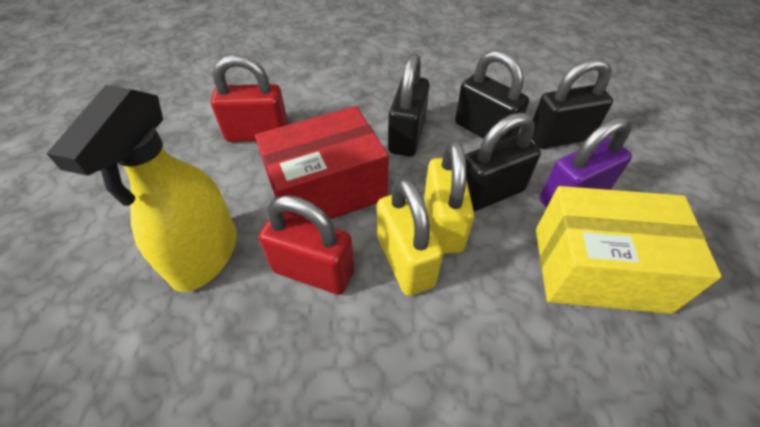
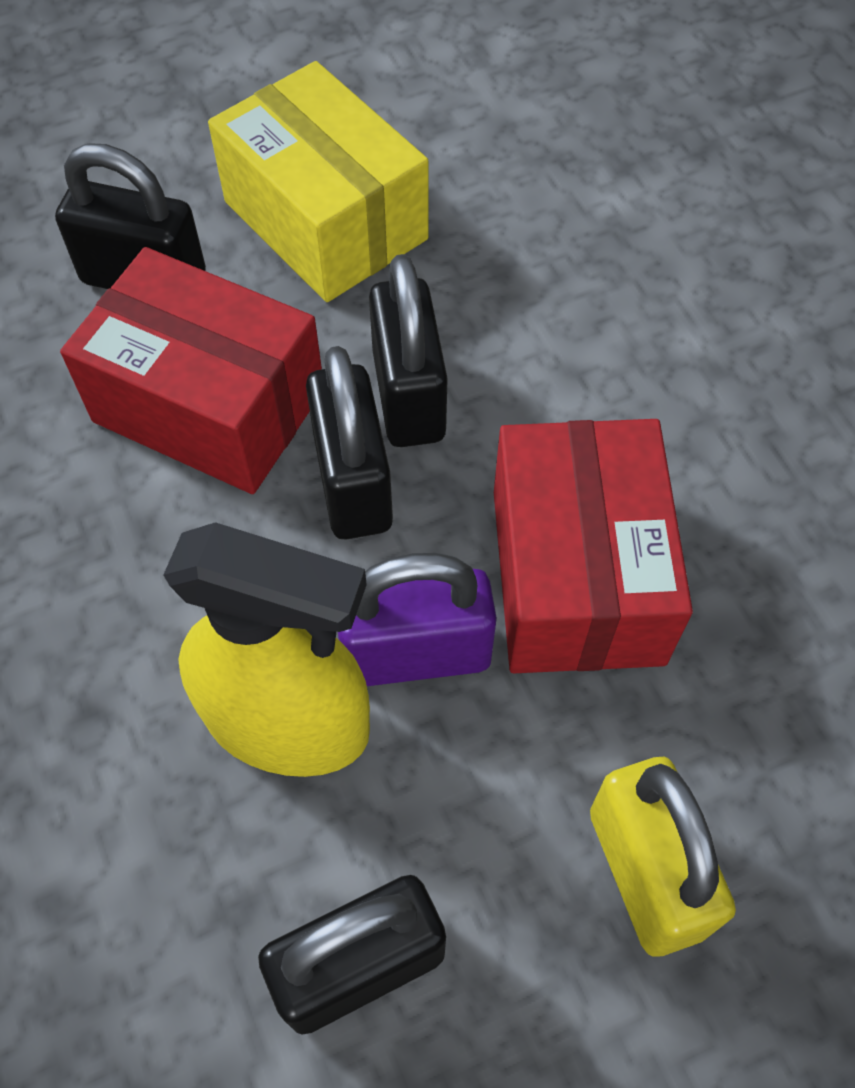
red box: 1 -> 2
red padlock: 2 -> 0
yellow padlock: 2 -> 1

